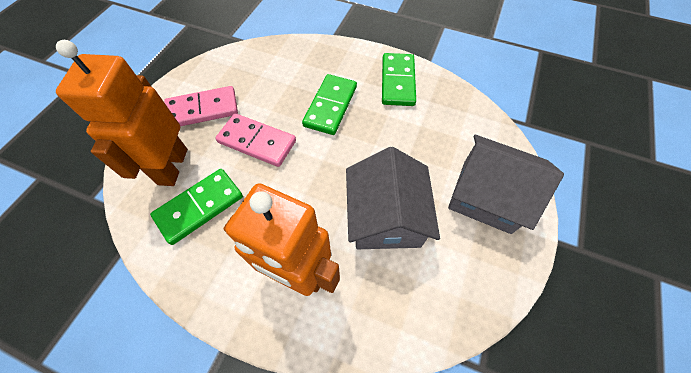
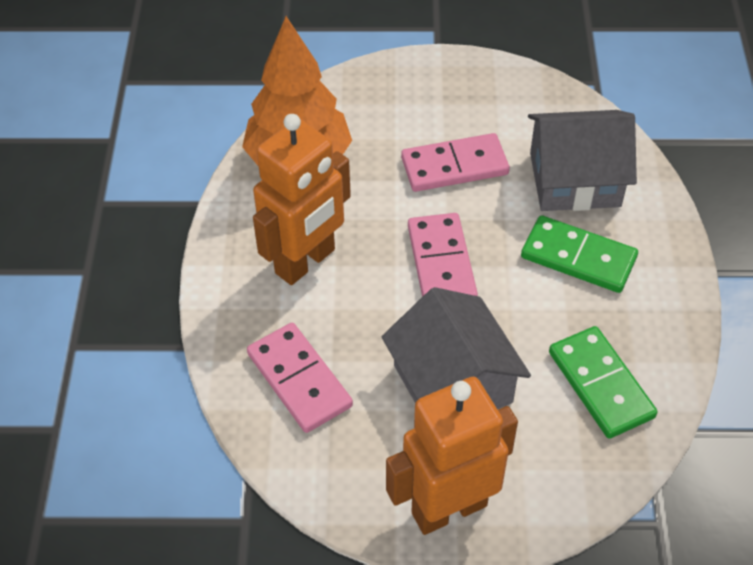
green domino: 3 -> 2
orange tree: 0 -> 1
pink domino: 2 -> 3

